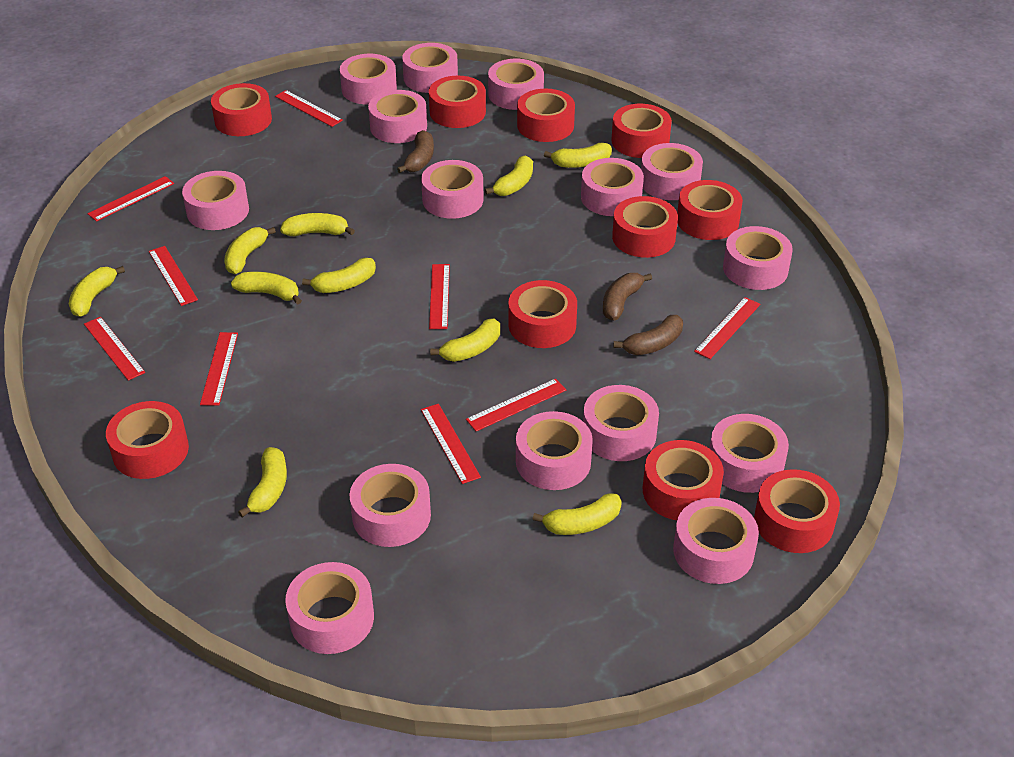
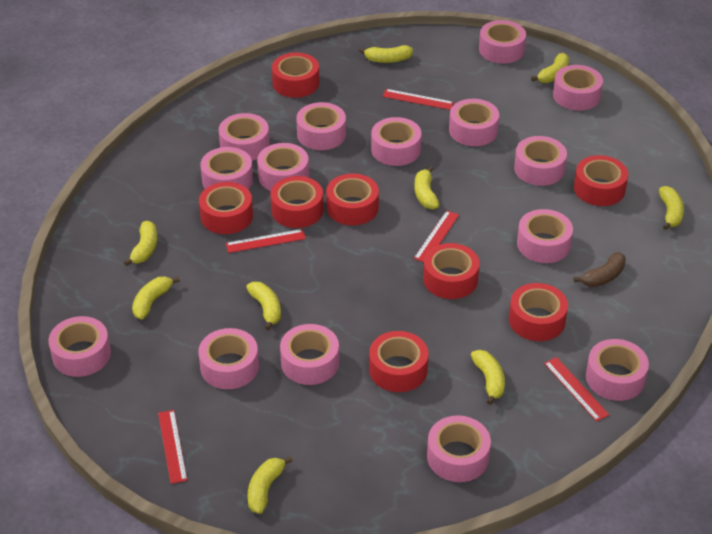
brown banana: 3 -> 1
red ruler: 9 -> 5
red tape: 10 -> 8
yellow banana: 10 -> 9

